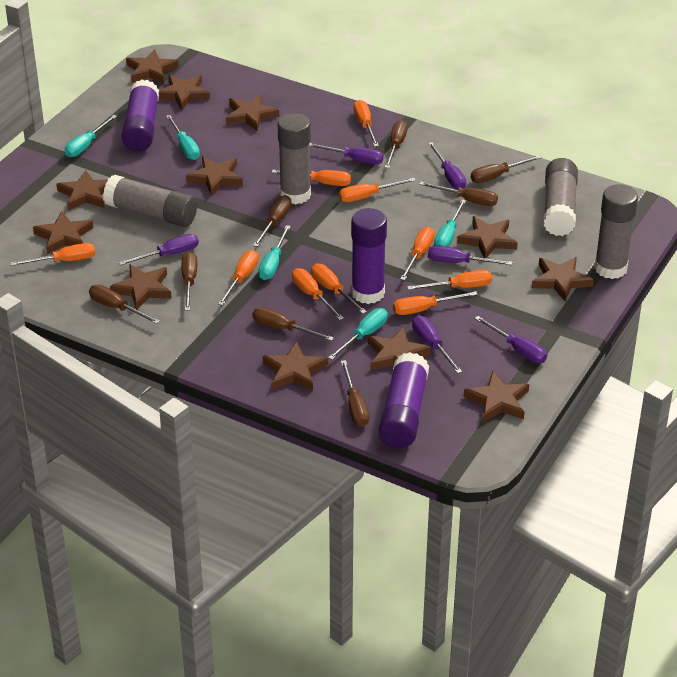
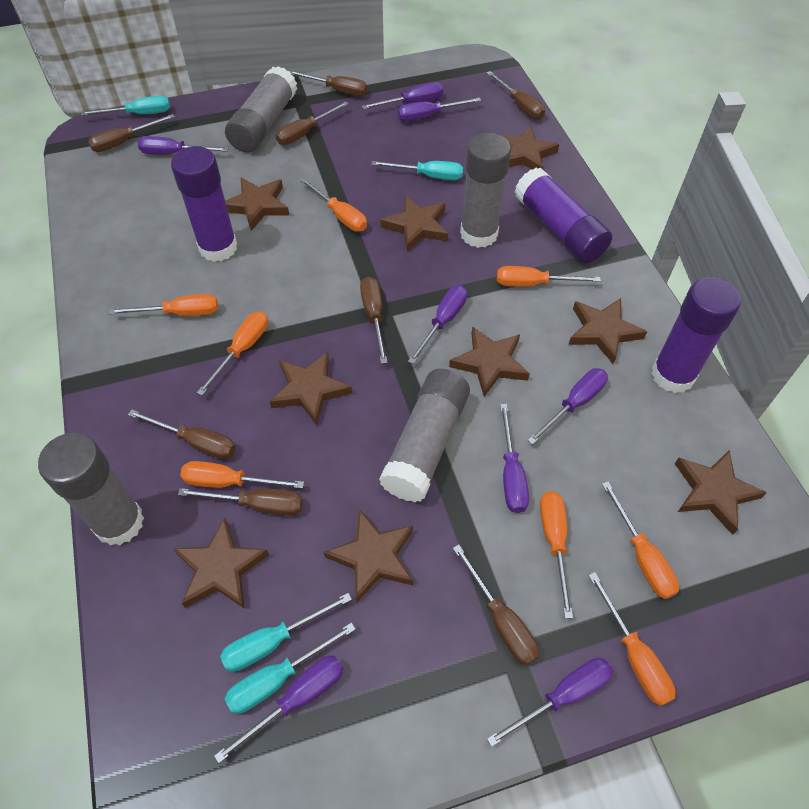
brown star: 12 -> 9
orange screwdriver: 10 -> 8
purple screwdriver: 6 -> 8
turquoise screwdriver: 5 -> 4

